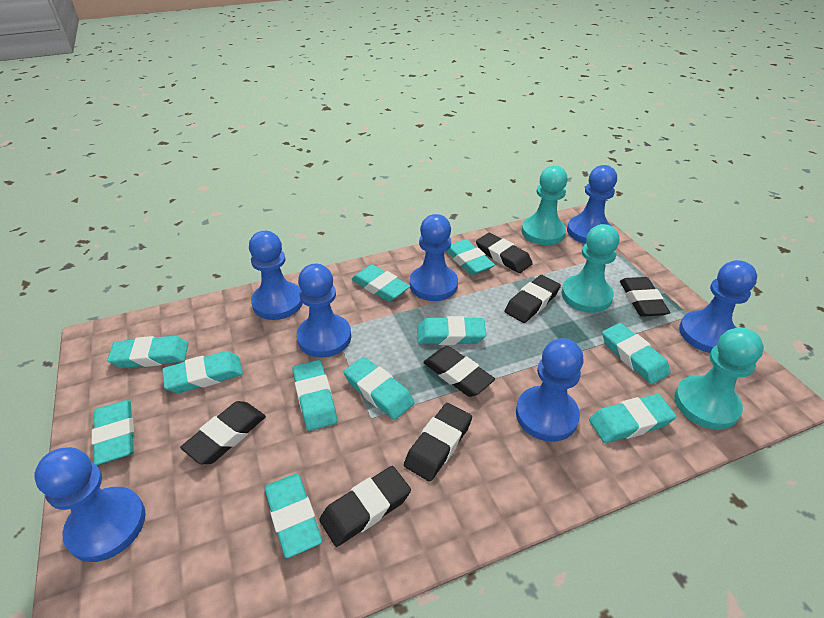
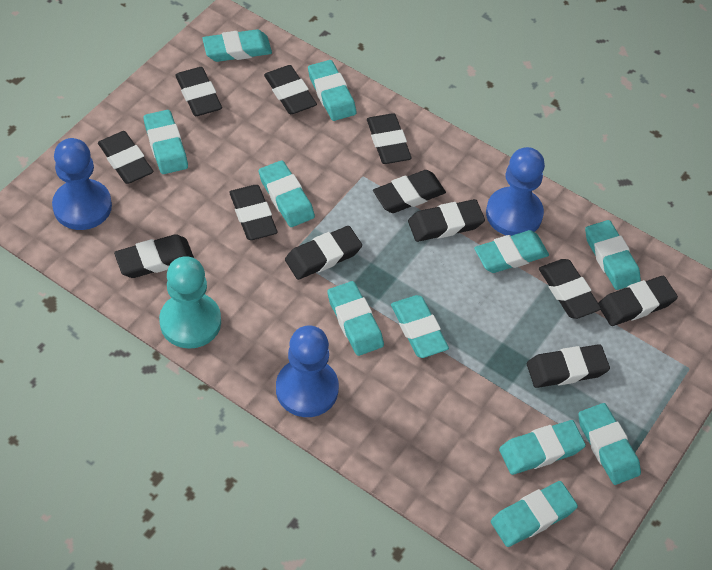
black eraser: 7 -> 12
blue pawn: 7 -> 3
turquoise pawn: 3 -> 1

